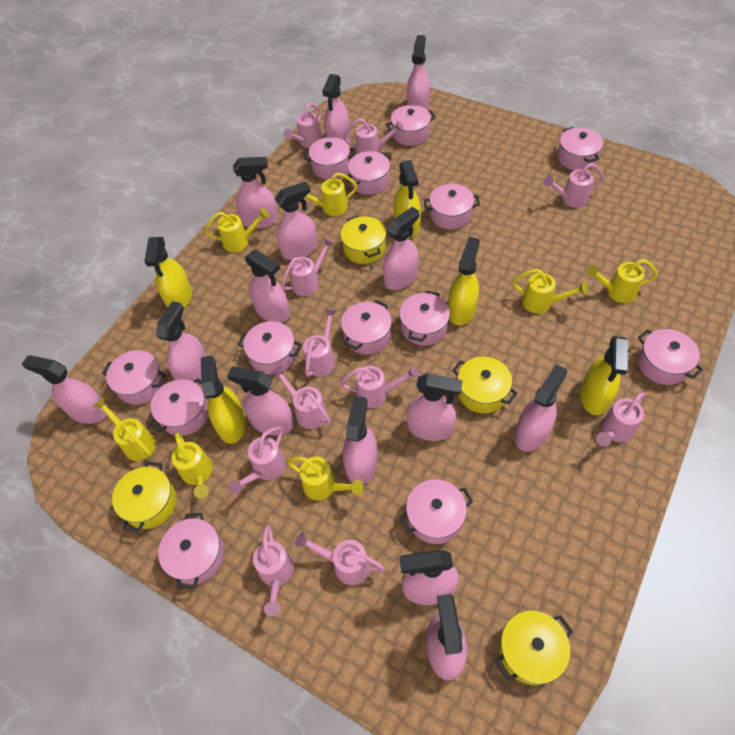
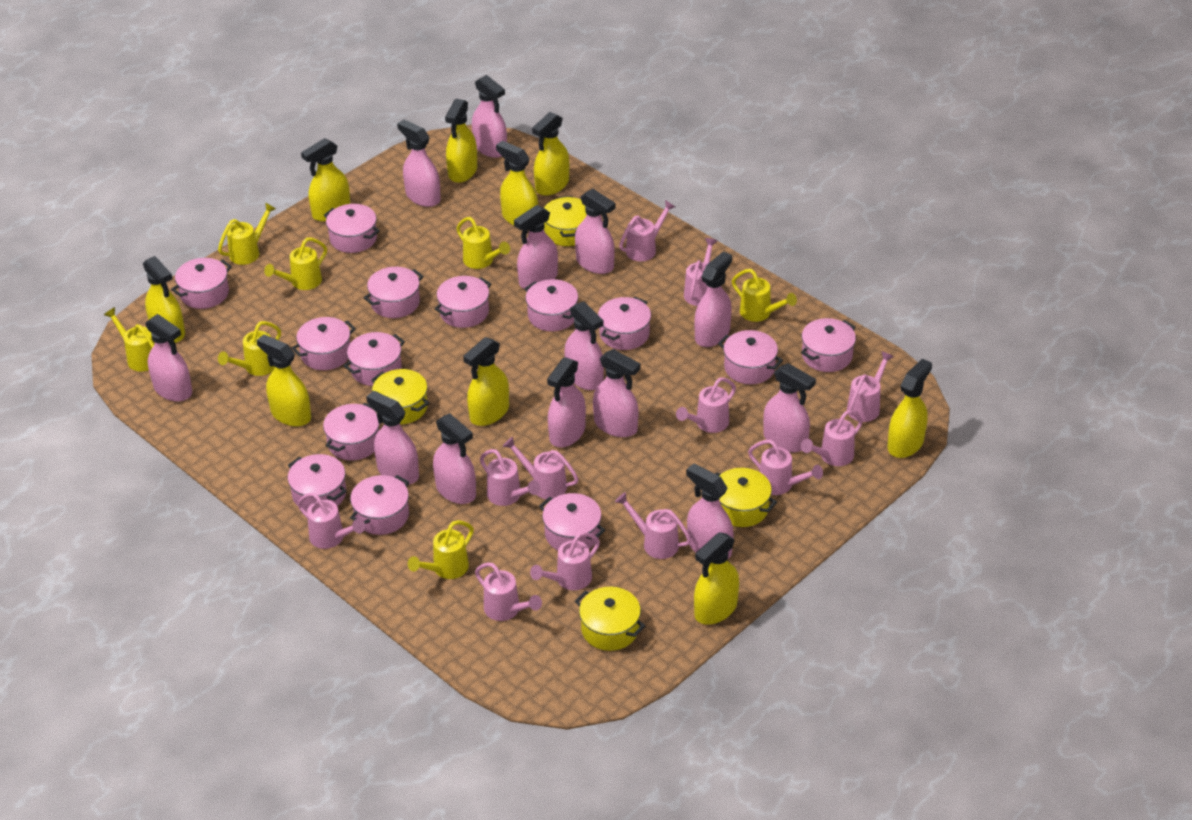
pink pot: 13 -> 14
pink spray bottle: 14 -> 13
pink watering can: 11 -> 12
yellow spray bottle: 5 -> 9

